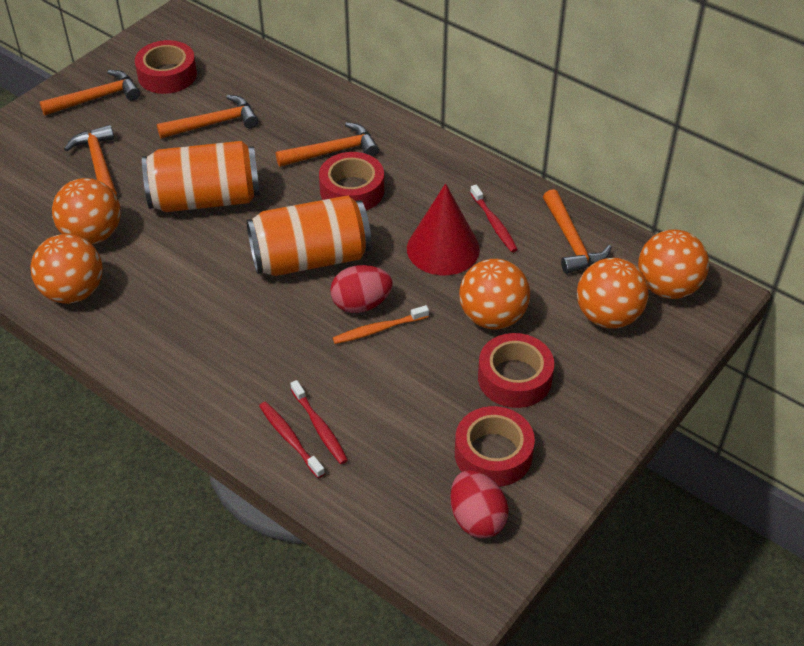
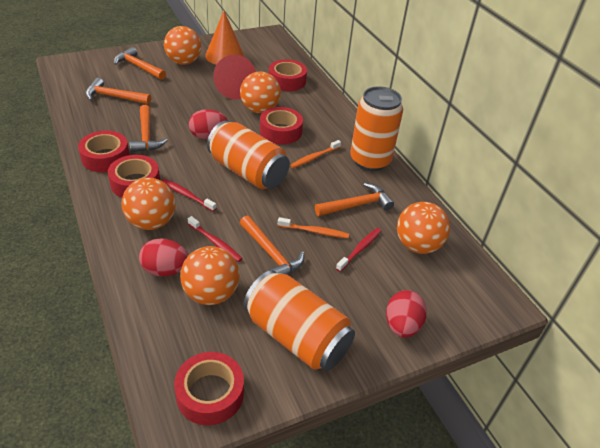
orange can: 2 -> 3
orange cone: 0 -> 1
orange toothbrush: 1 -> 2
red egg: 2 -> 3
red tape: 4 -> 5

